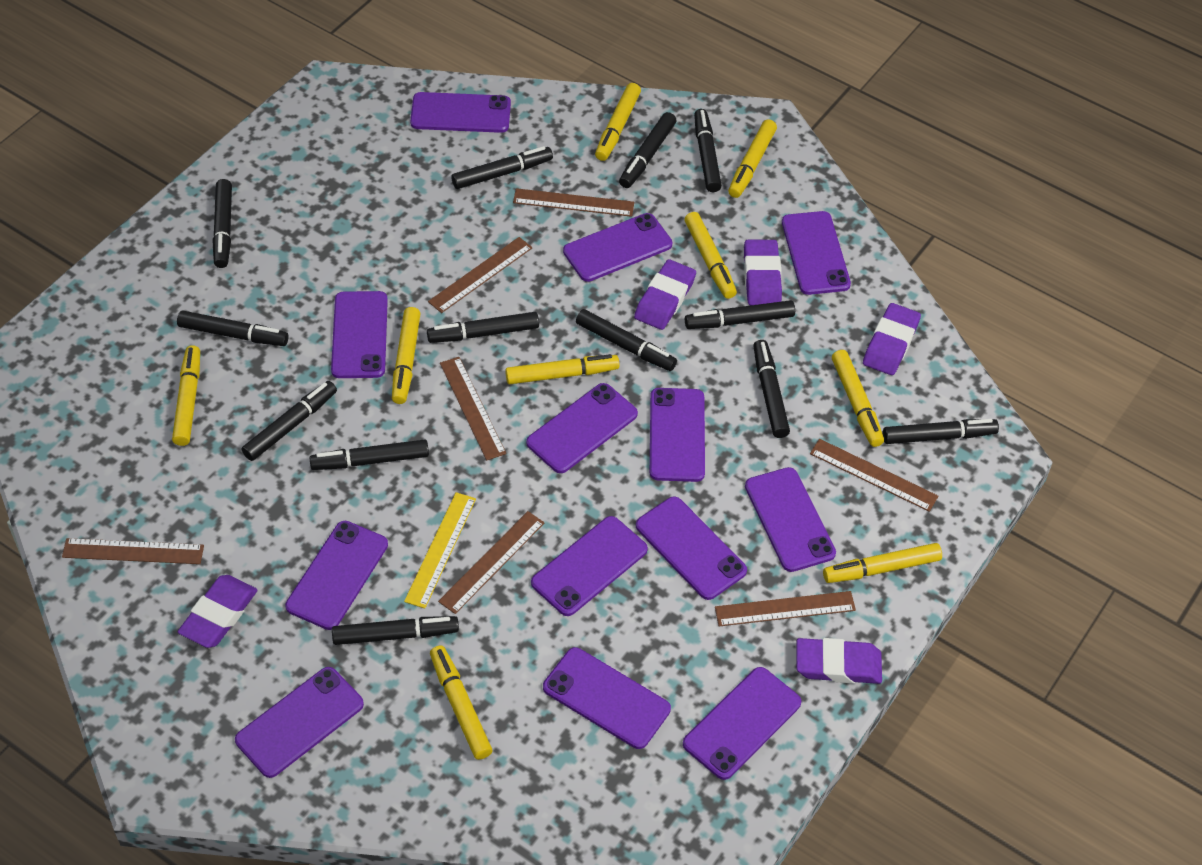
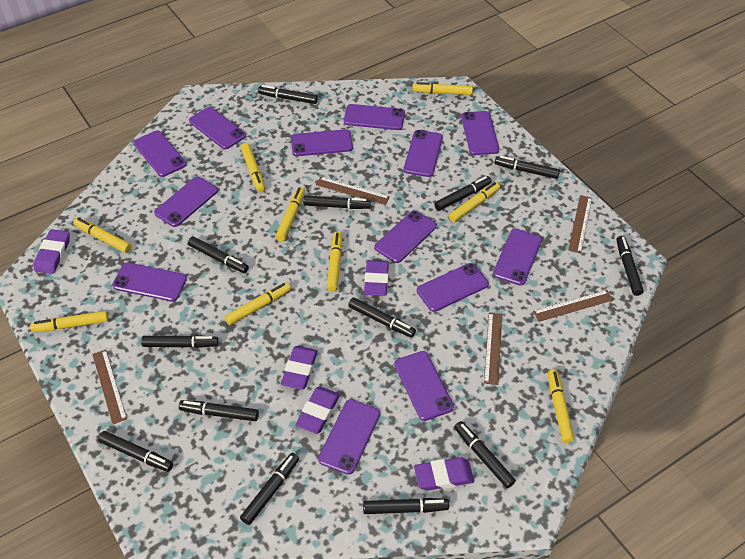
brown ruler: 7 -> 5
yellow ruler: 1 -> 0

